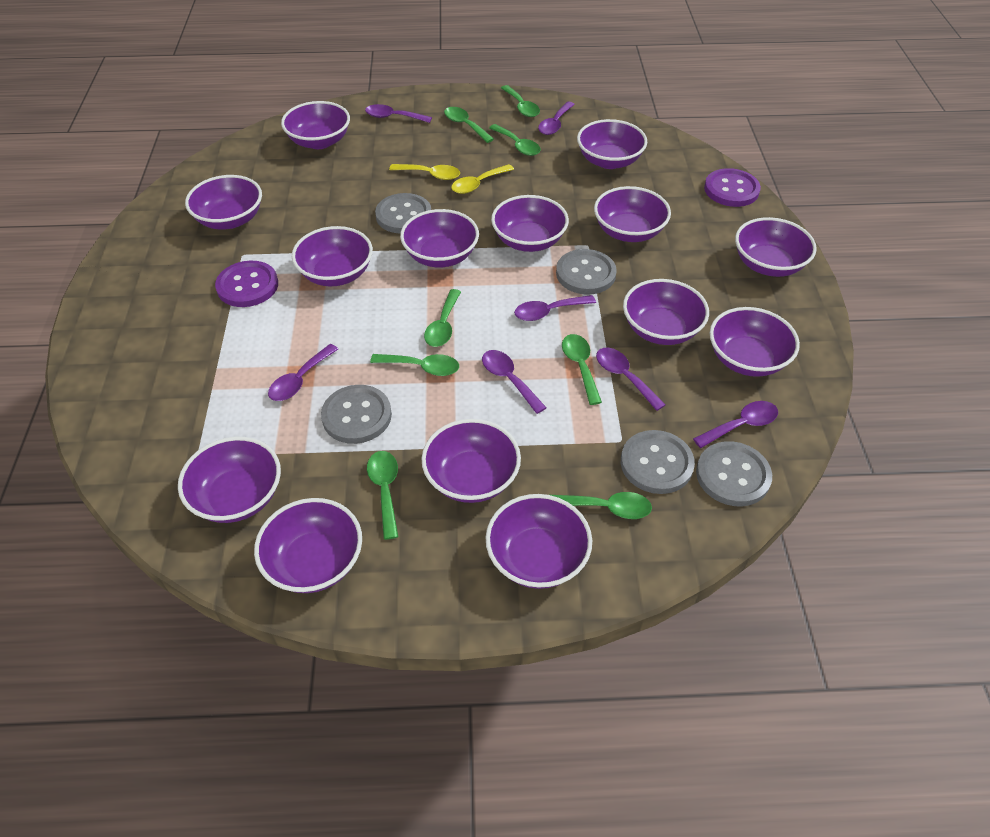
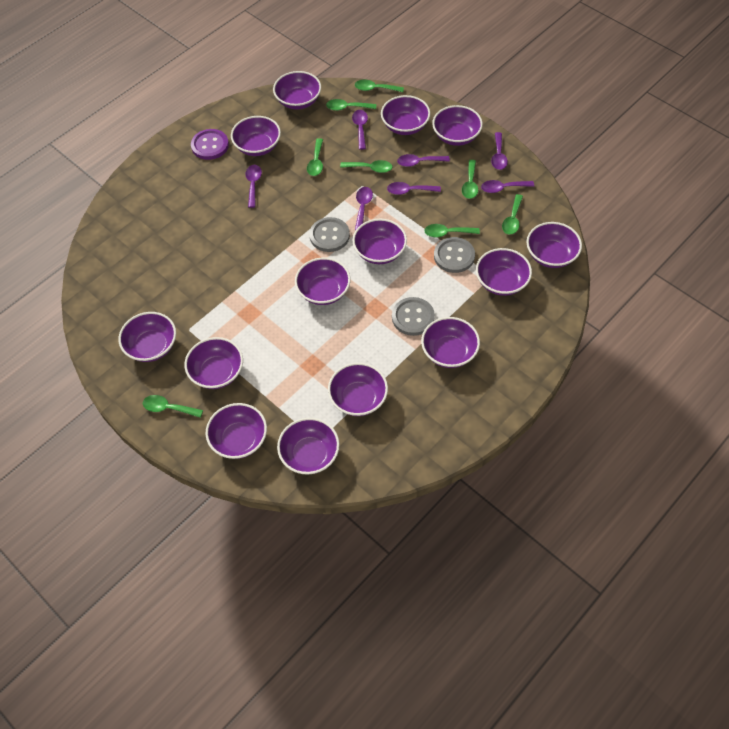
grey button: 5 -> 3
purple button: 2 -> 1
yellow spoon: 2 -> 0

